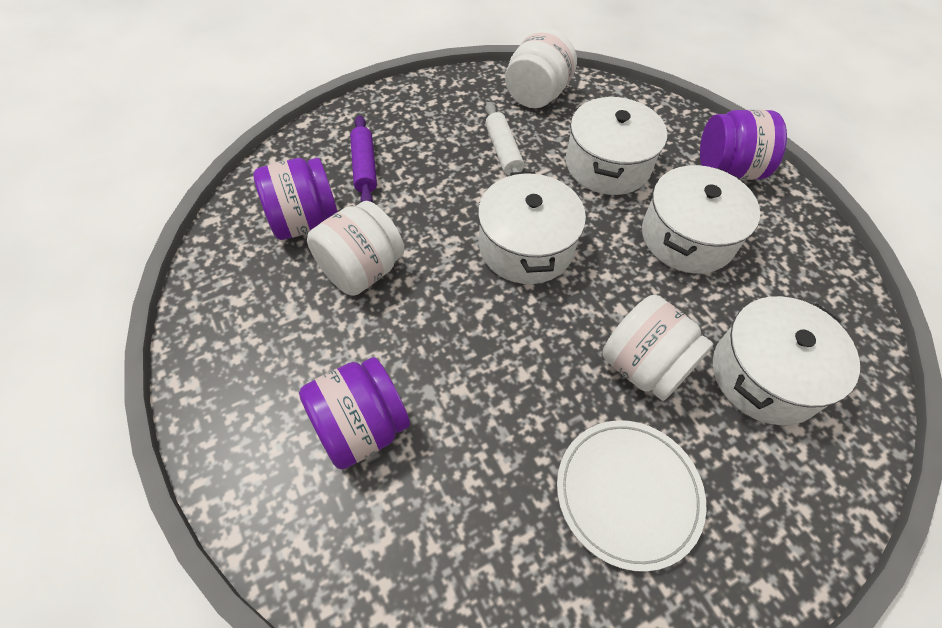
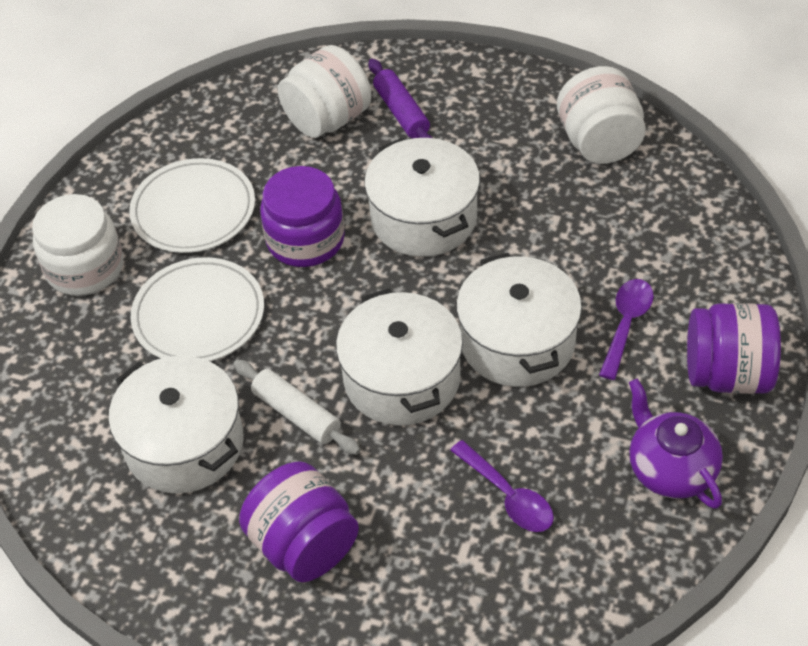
purple spoon: 0 -> 2
purple teapot: 0 -> 1
white plate: 1 -> 2

